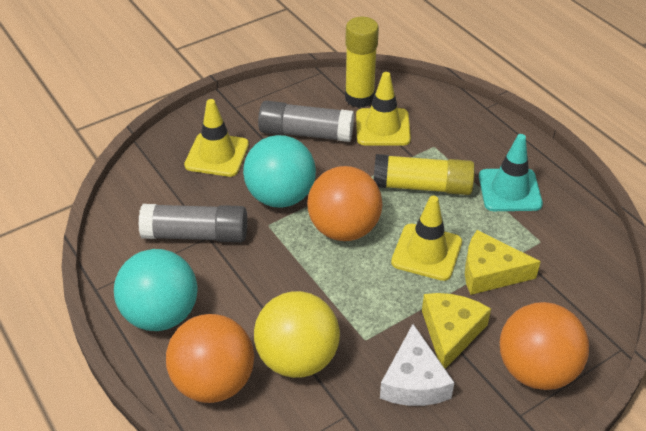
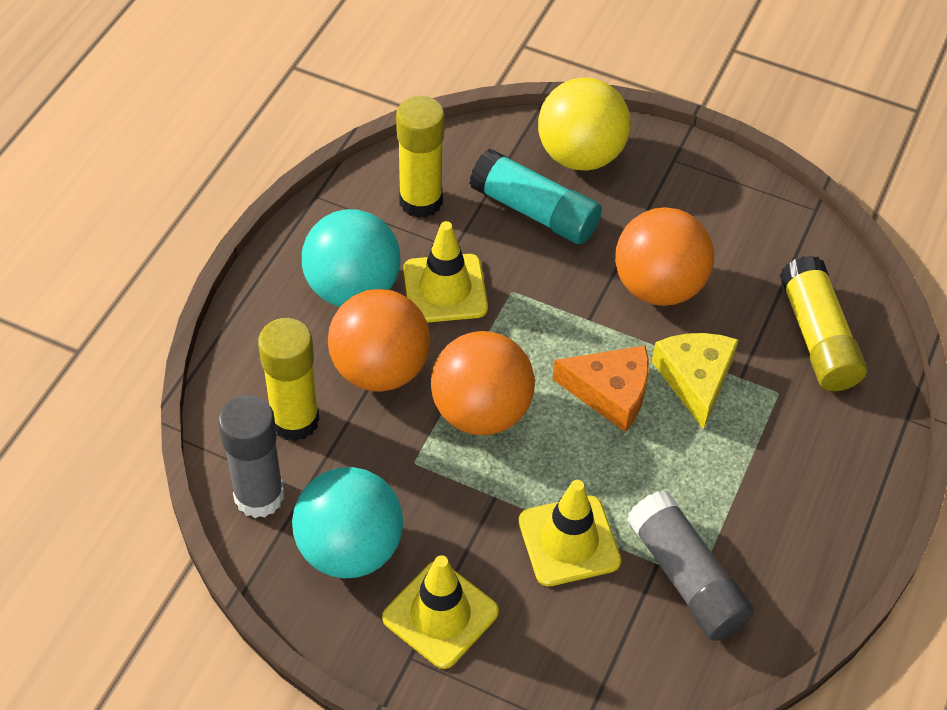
orange cheese: 0 -> 1
turquoise glue stick: 0 -> 1
turquoise traffic cone: 1 -> 0
white cheese: 1 -> 0
yellow cheese: 2 -> 1
yellow glue stick: 2 -> 3

